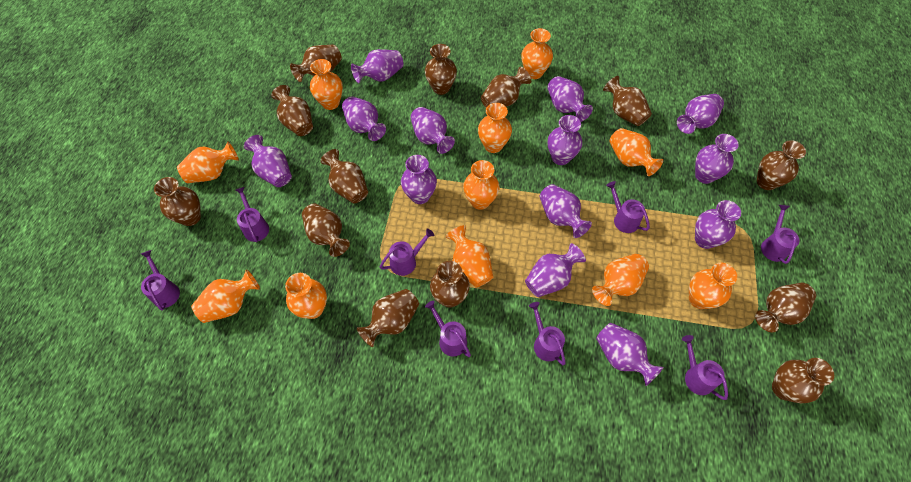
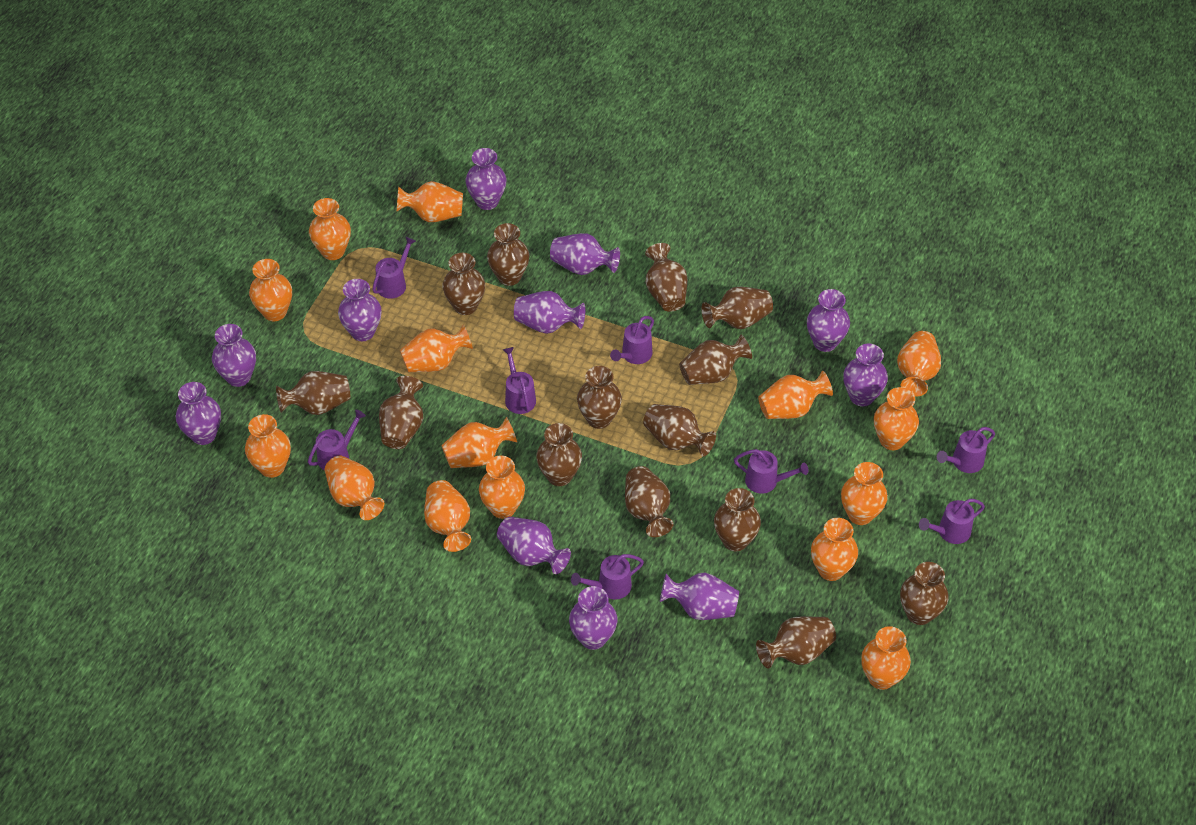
brown vase: 13 -> 14
orange vase: 11 -> 15
purple vase: 13 -> 11

